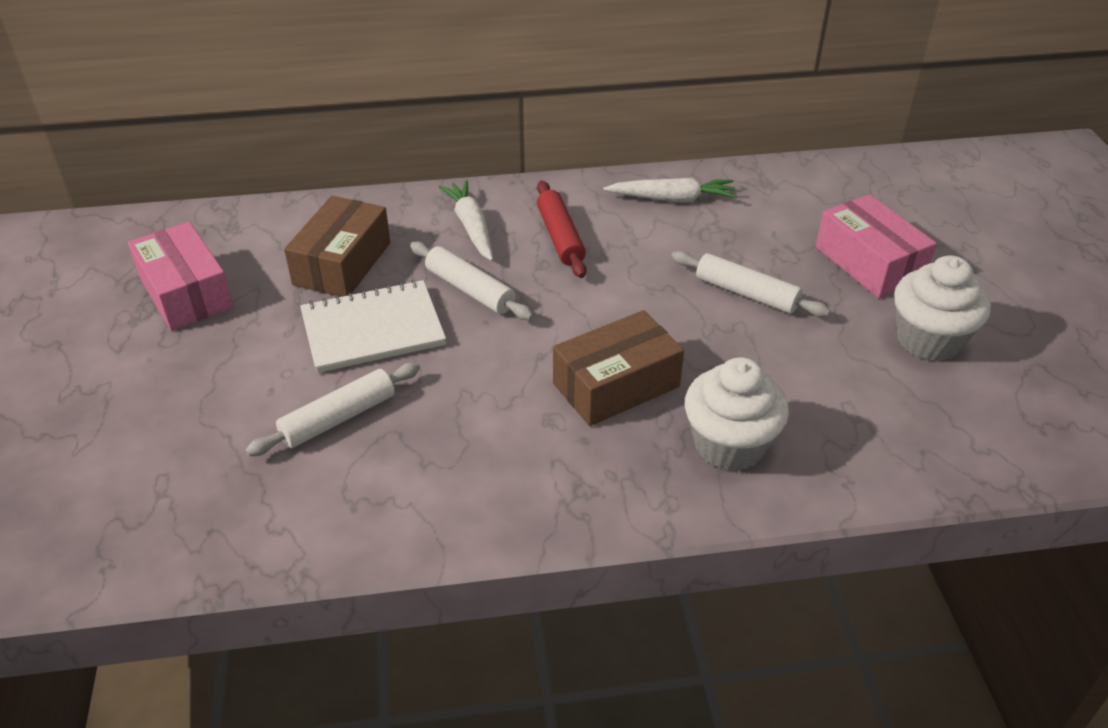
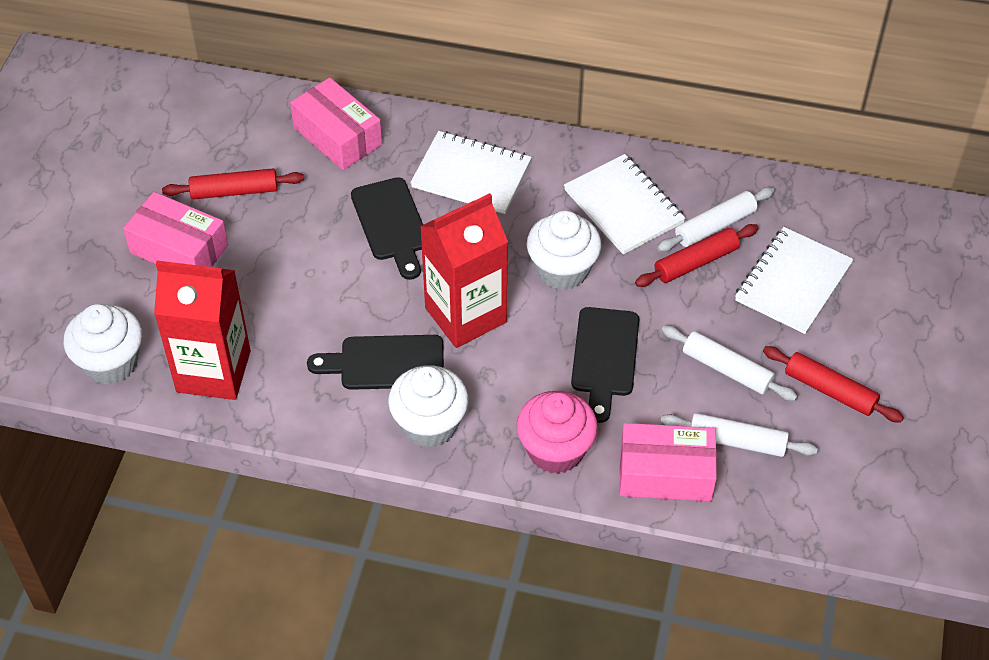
black cutting board: 0 -> 3
brown box: 2 -> 0
pink box: 2 -> 3
pink cupcake: 0 -> 1
red carton: 0 -> 2
red rolling pin: 1 -> 3
white carrot: 2 -> 0
white cupcake: 2 -> 3
white notebook: 1 -> 3

